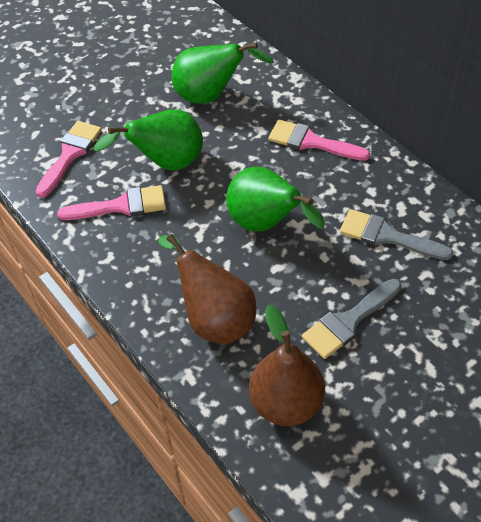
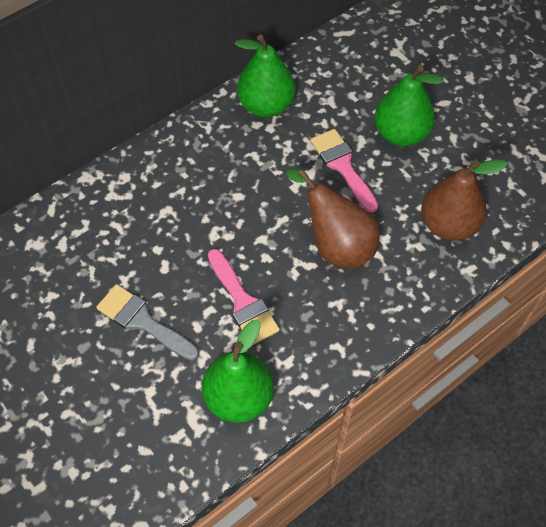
grey brush: 2 -> 1
pink brush: 3 -> 2

